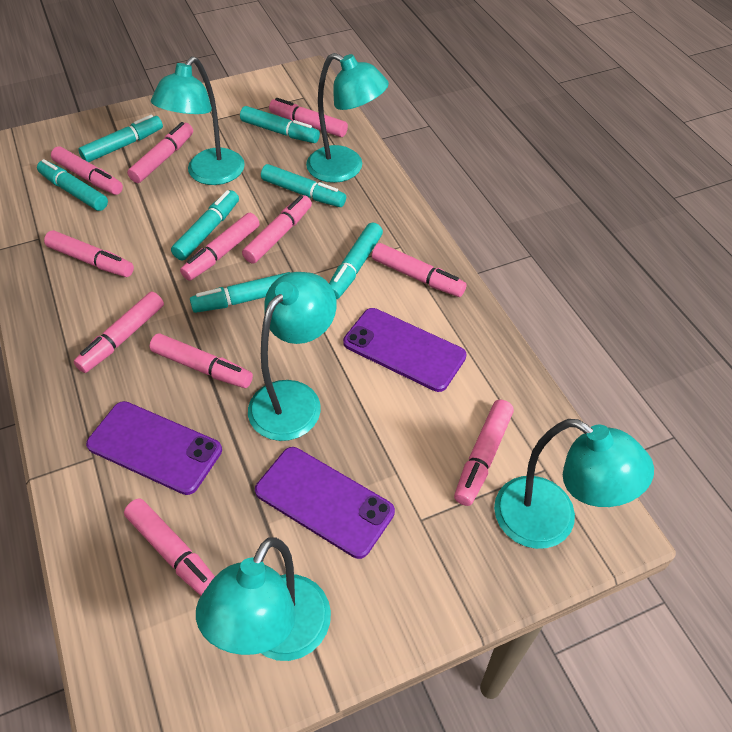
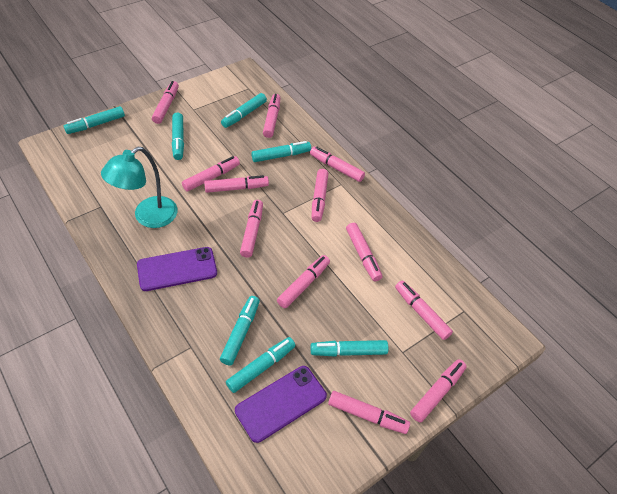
pink marker: 11 -> 12
purple phone: 3 -> 2
turquoise lamp: 5 -> 1

